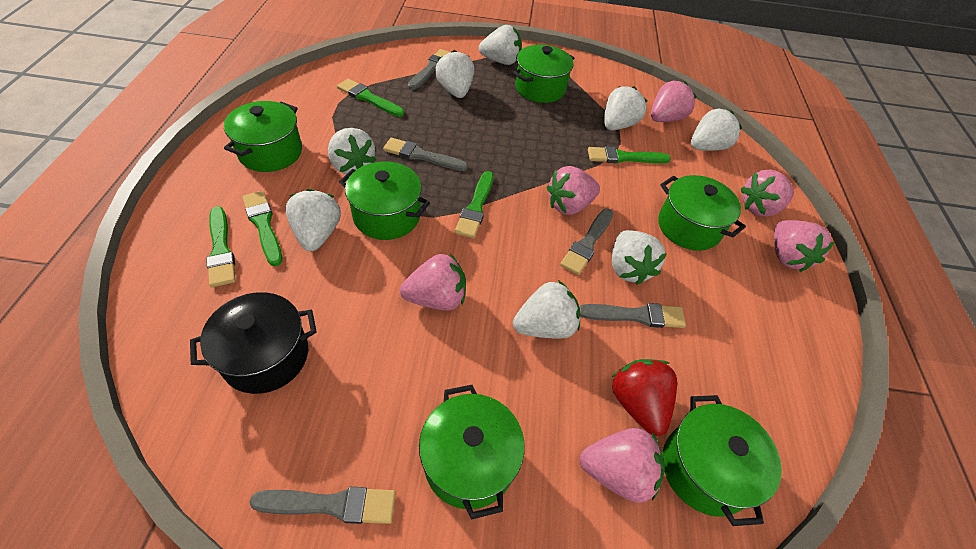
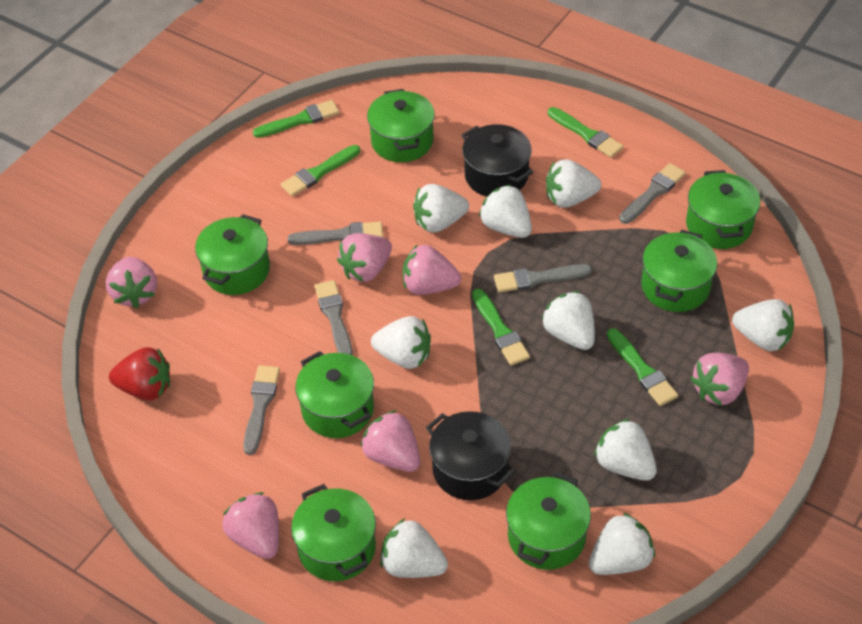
black pot: 1 -> 2
green pot: 6 -> 7
white strawberry: 8 -> 9

